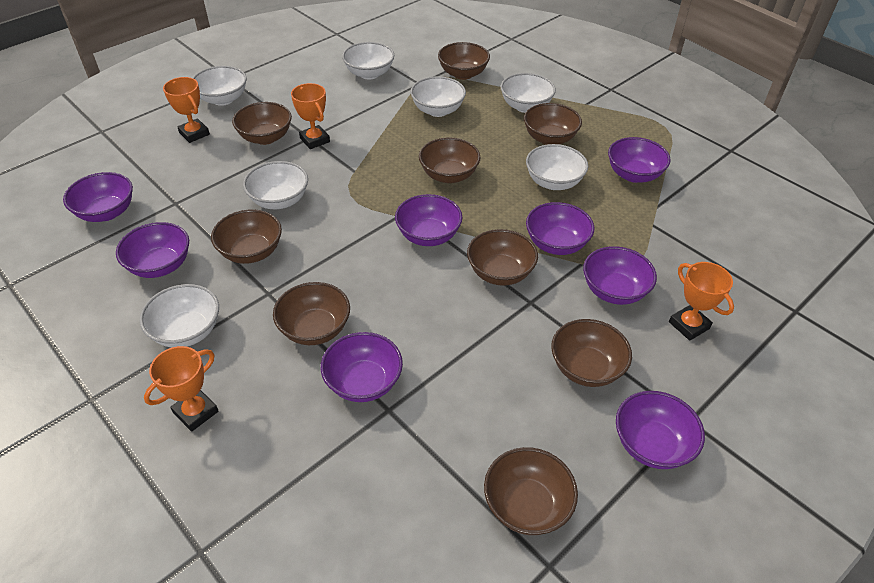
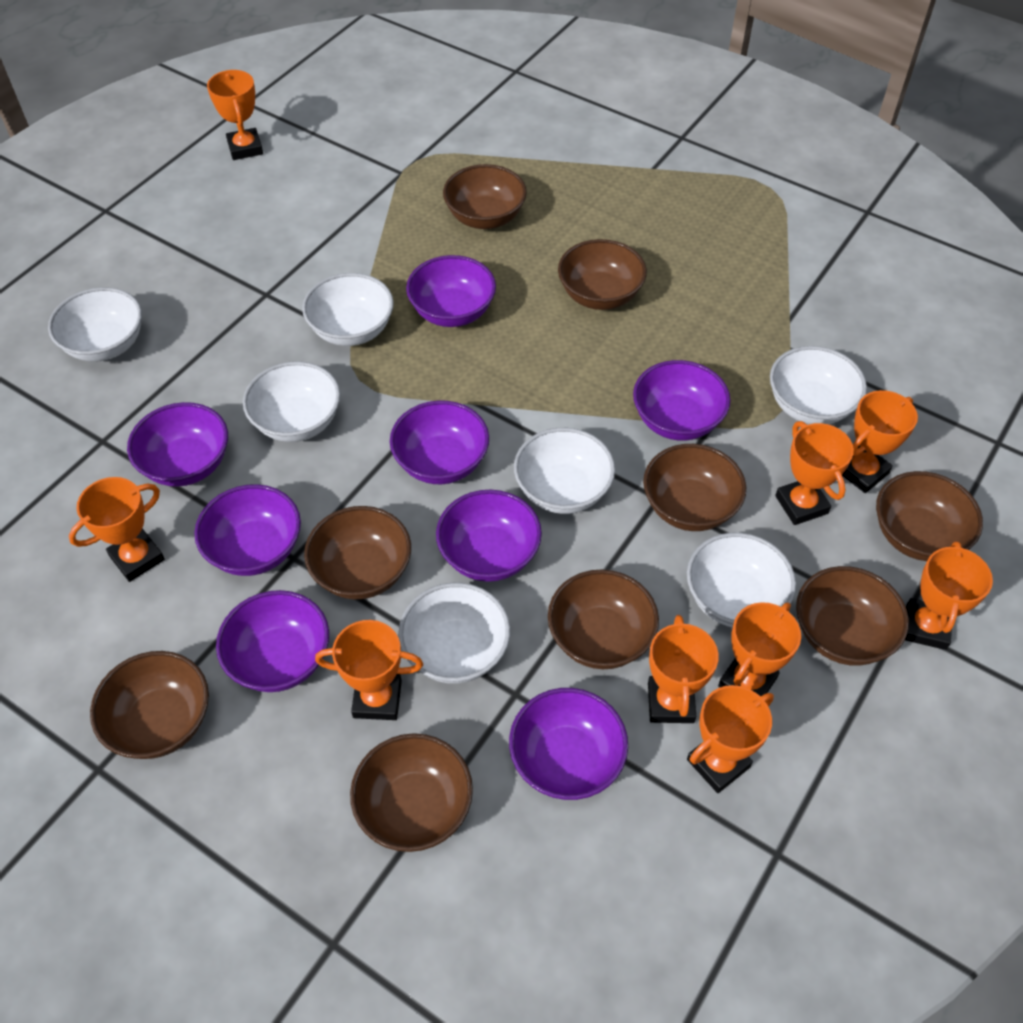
orange trophy: 4 -> 9

